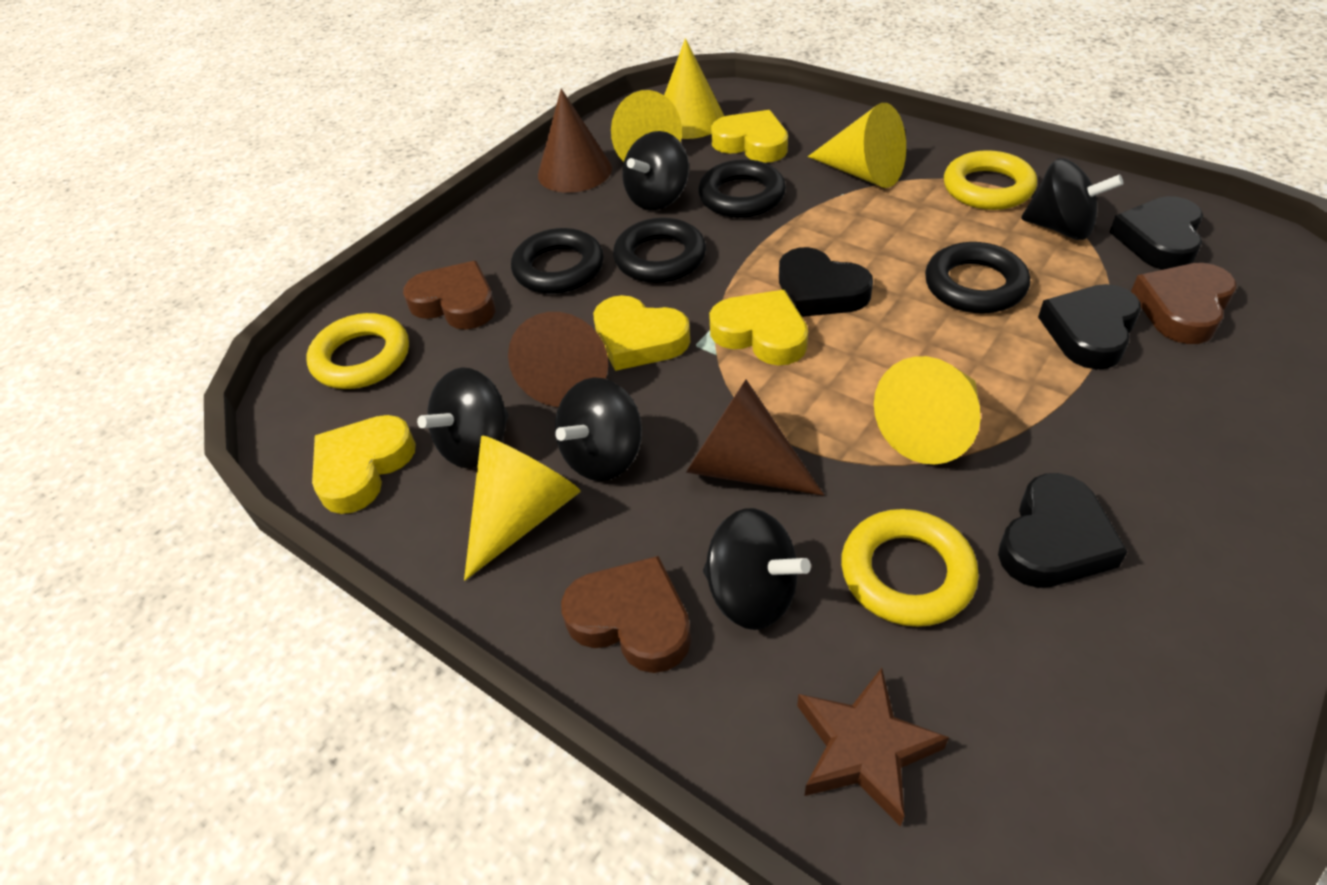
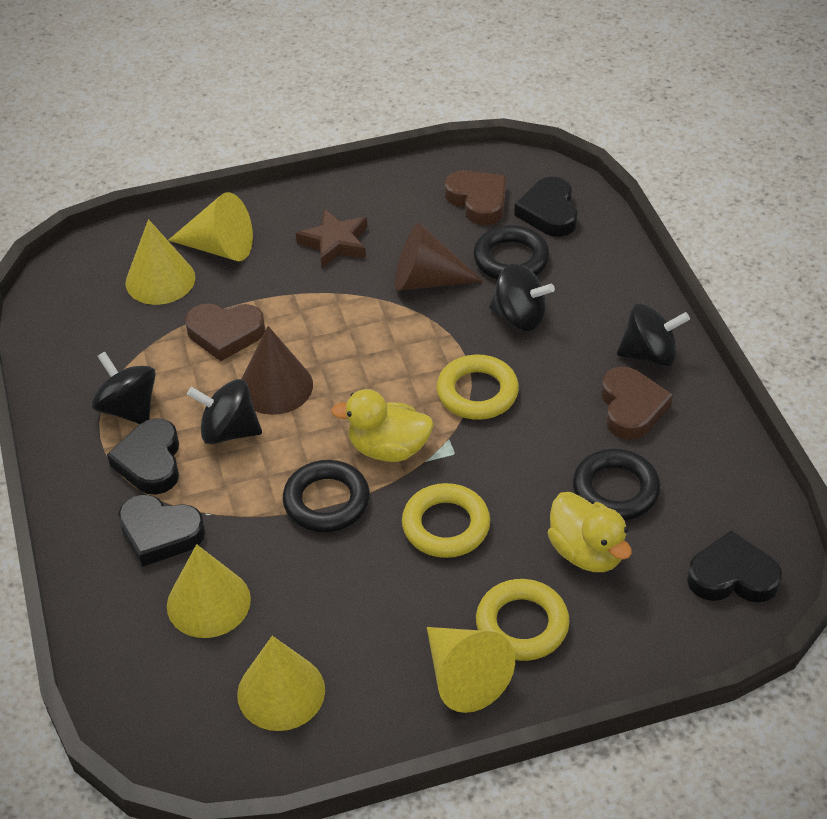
black ring: 4 -> 3
black spinning top: 5 -> 4
brown cone: 3 -> 2
yellow duck: 0 -> 2
yellow heart: 4 -> 0

